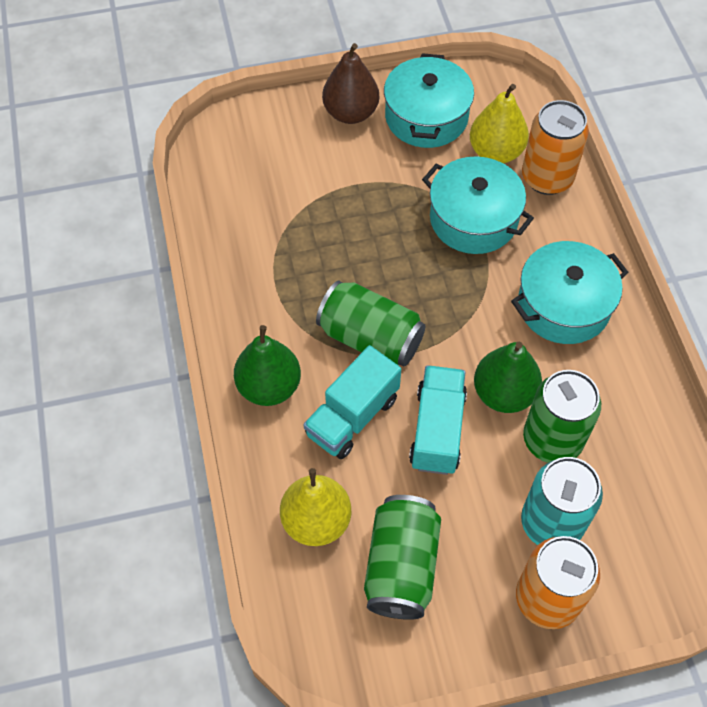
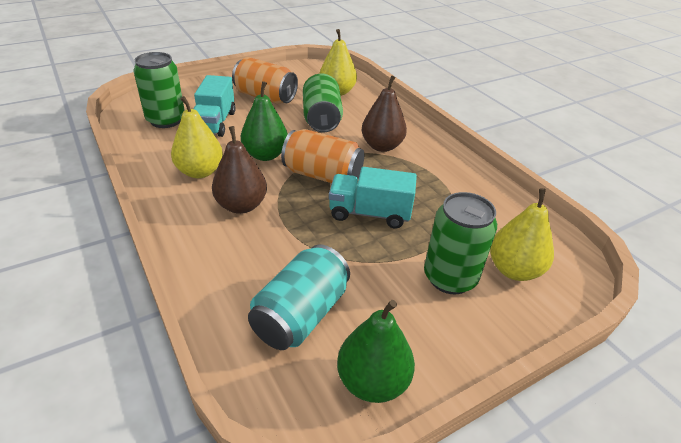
brown pear: 1 -> 2
turquoise pot: 3 -> 0
yellow pear: 2 -> 3

